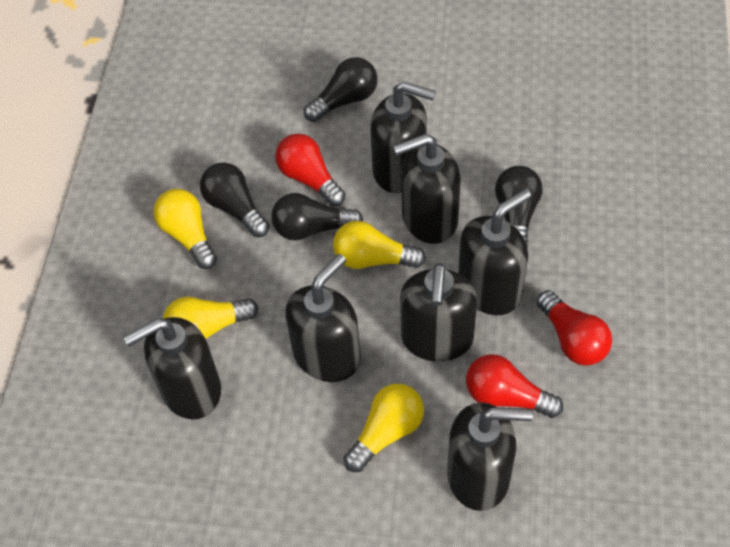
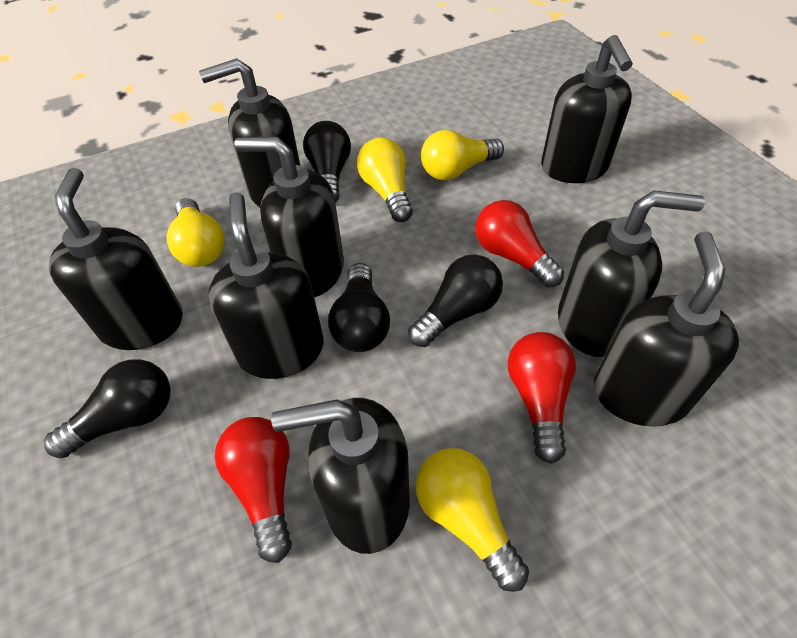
black soap dispenser: 7 -> 8

